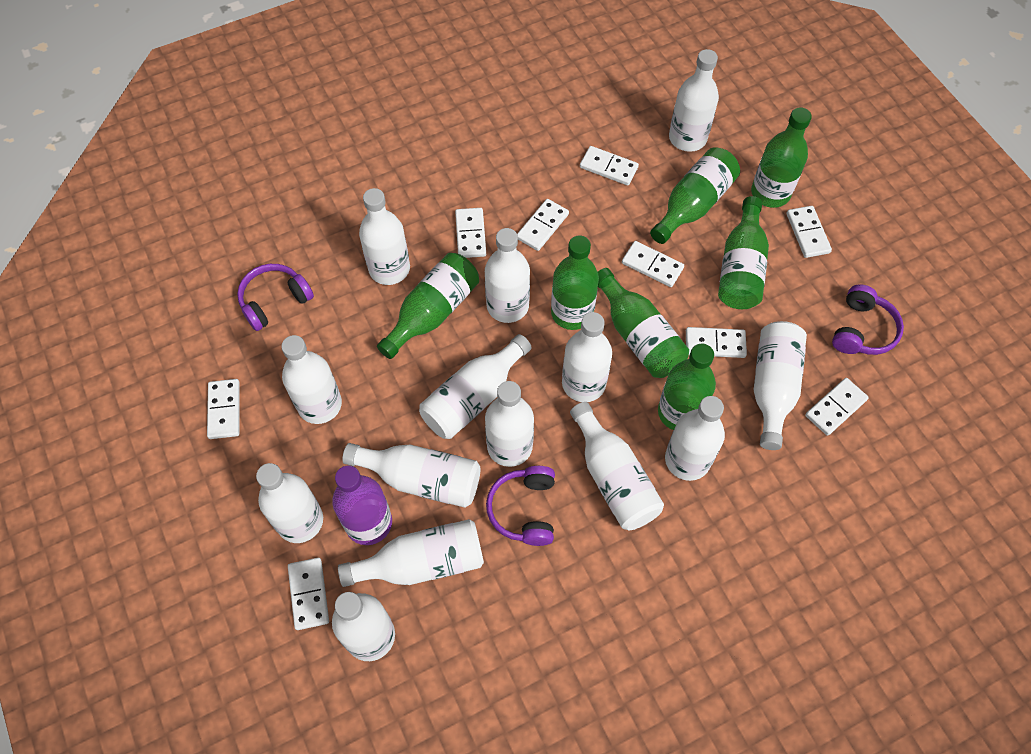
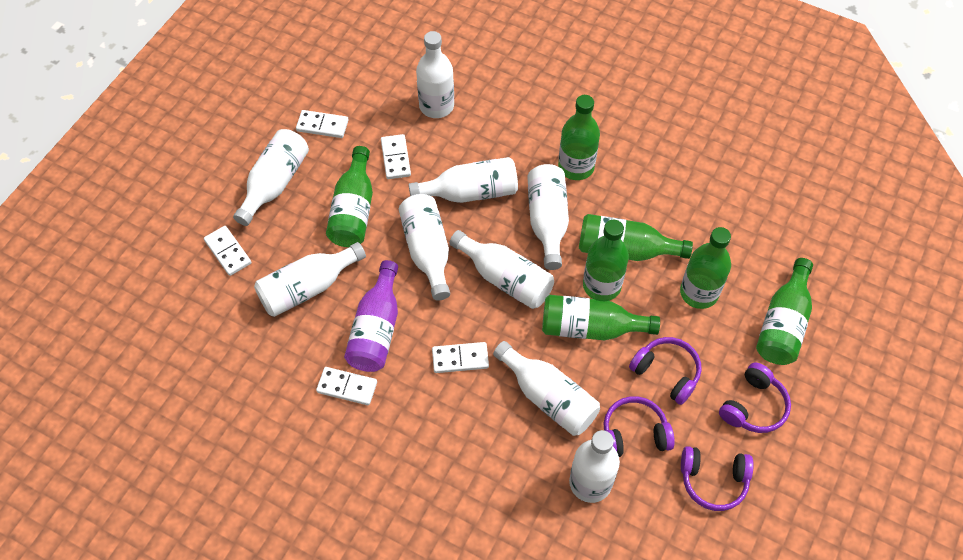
purple headphones: 3 -> 4
white bottle: 14 -> 9
white domino: 9 -> 5

